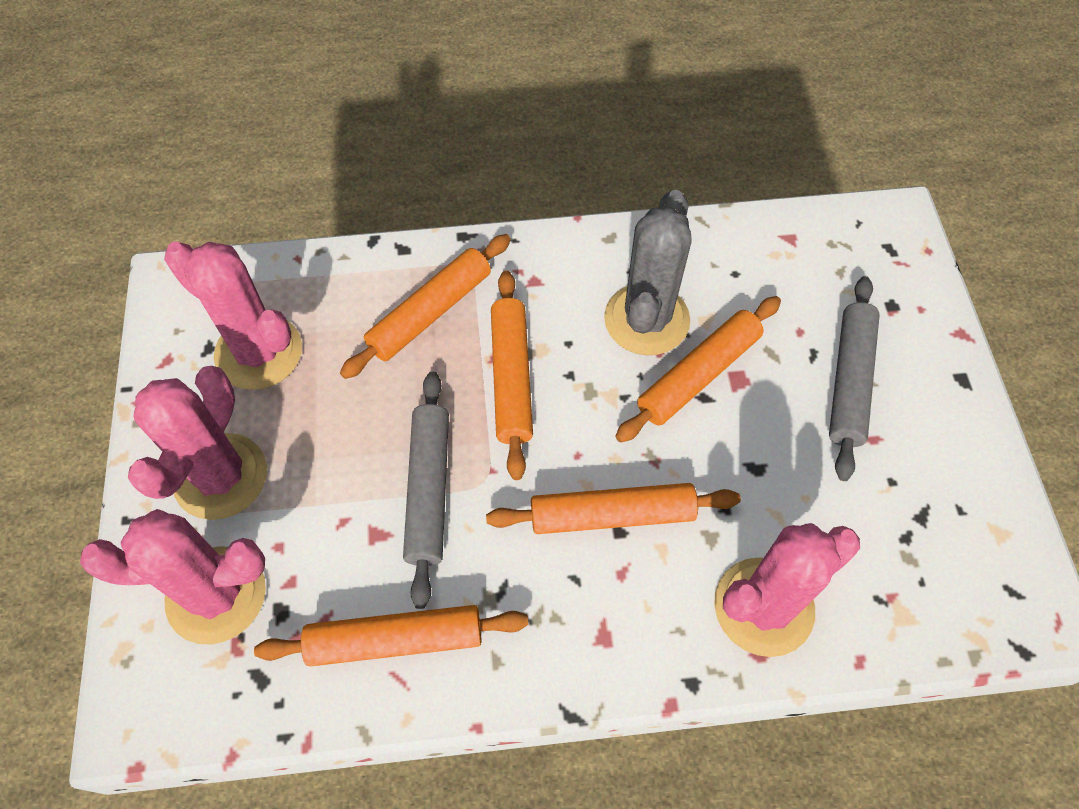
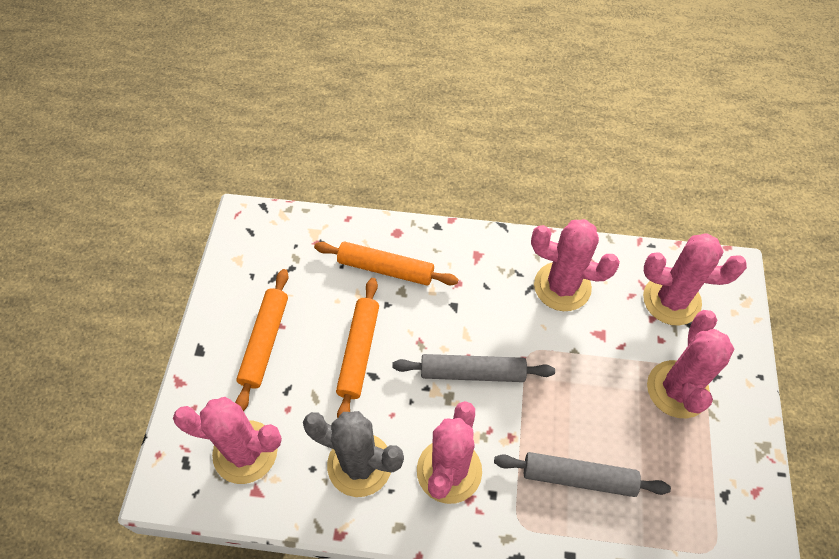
orange rolling pin: 5 -> 3
pink cactus: 4 -> 5

